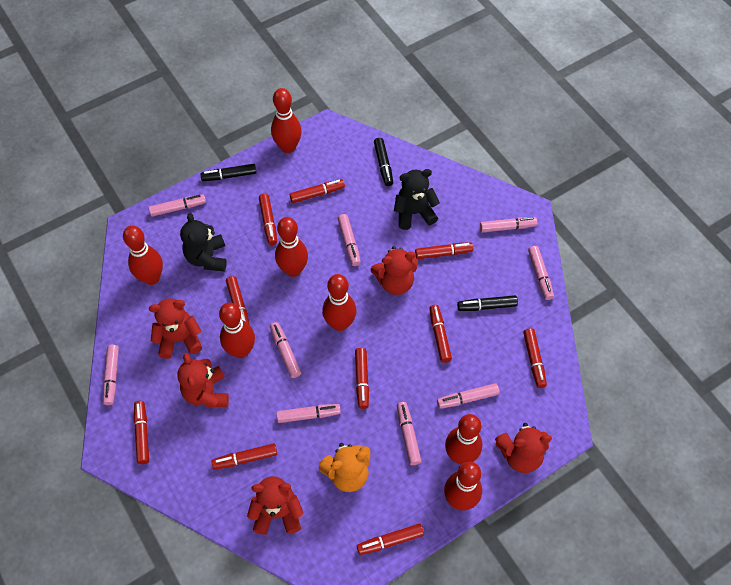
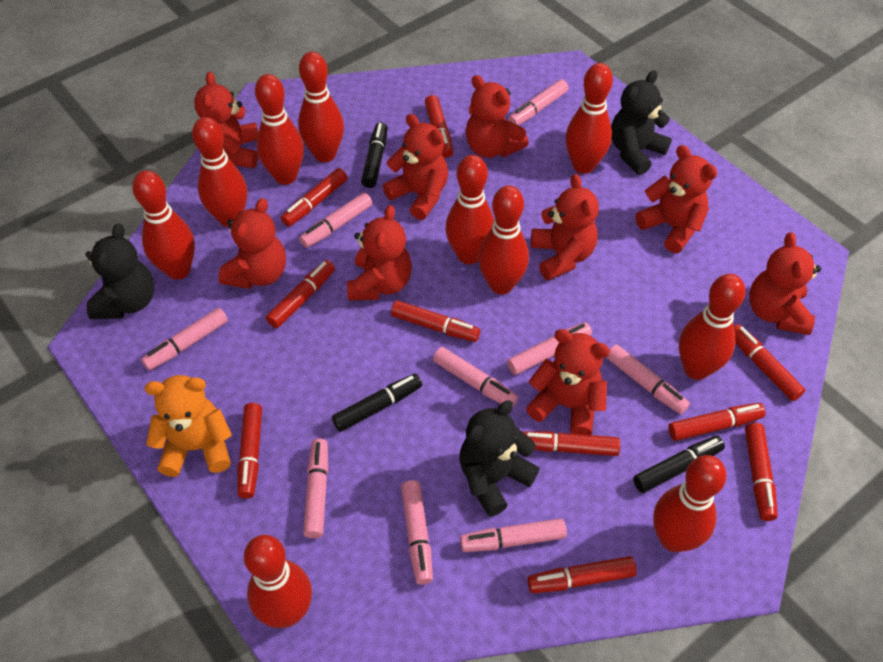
black teddy bear: 2 -> 3
red bowling pin: 7 -> 10
red teddy bear: 5 -> 9

